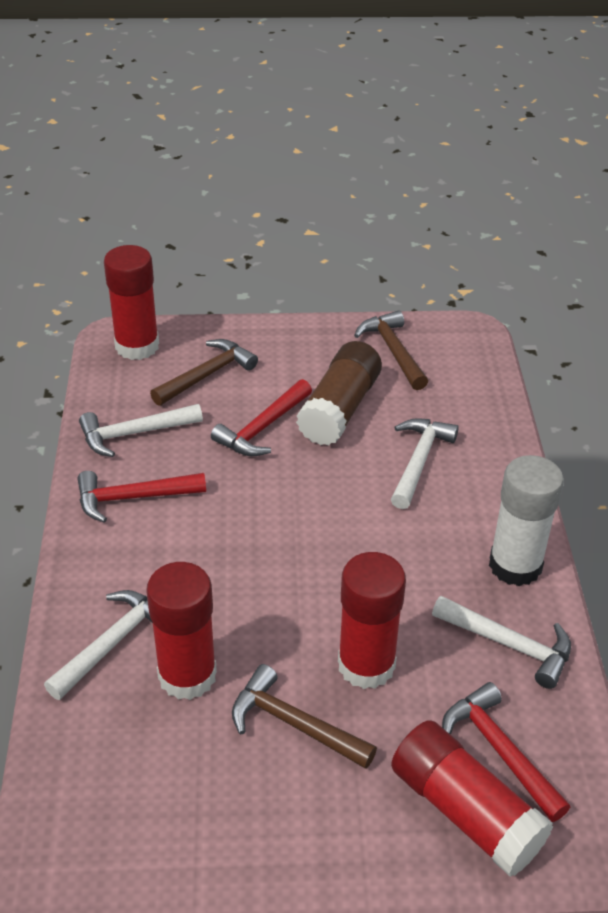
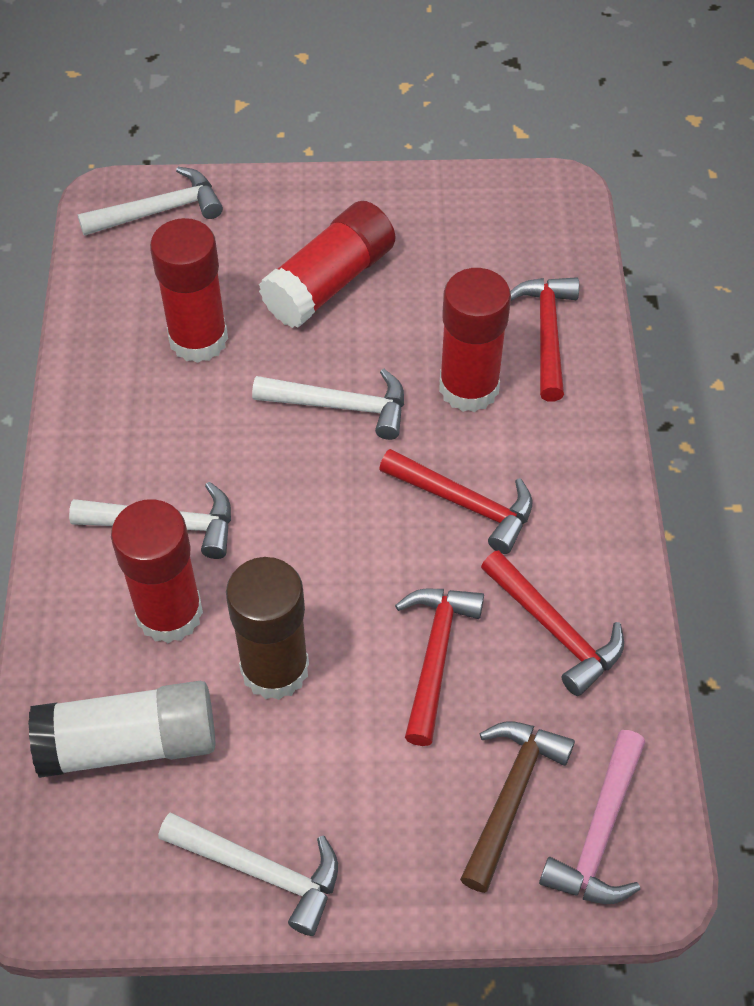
brown hammer: 3 -> 1
pink hammer: 0 -> 1
red hammer: 3 -> 4

